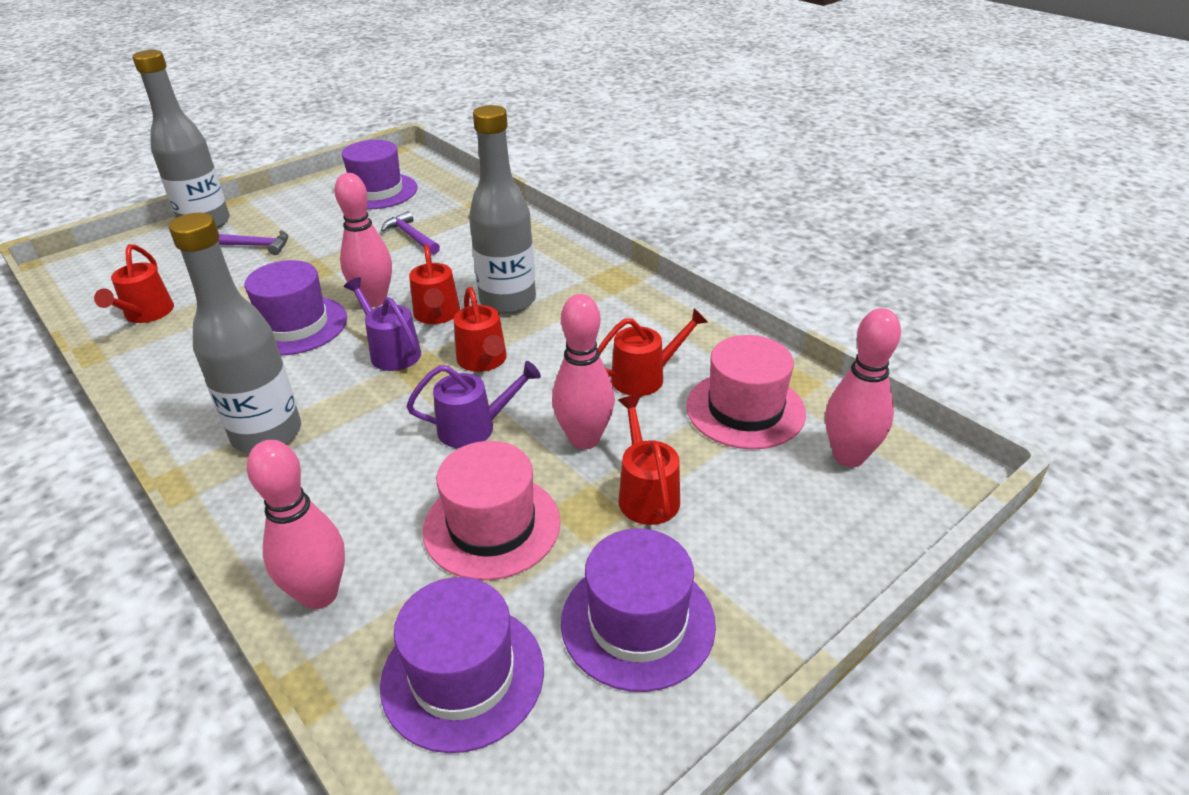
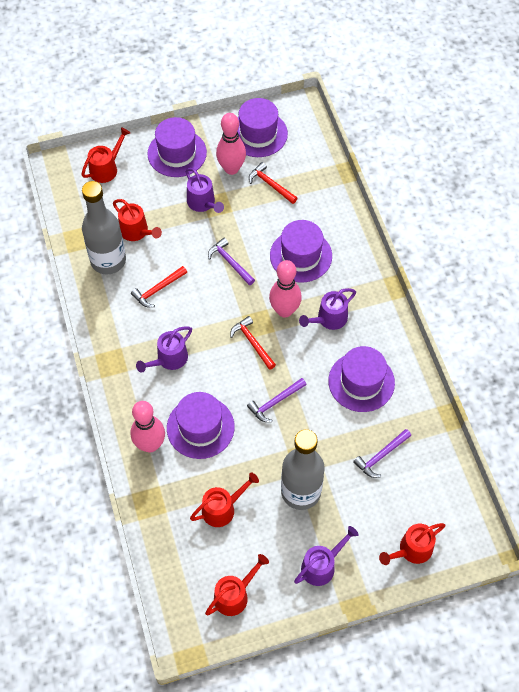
grey bottle: 3 -> 2
pink bowling pin: 4 -> 3
pink hat: 2 -> 0
purple hammer: 2 -> 3
purple hat: 4 -> 5
purple watering can: 2 -> 4
red hammer: 0 -> 3

